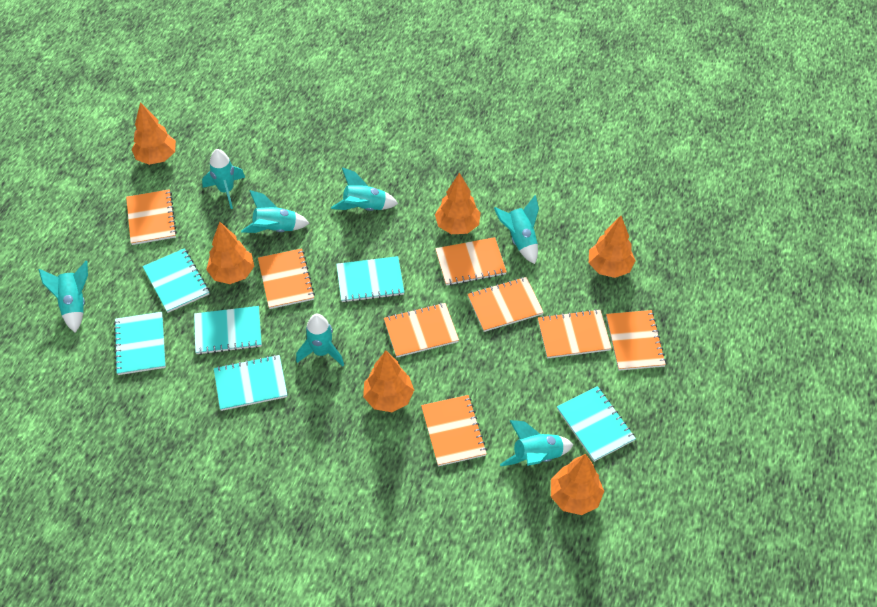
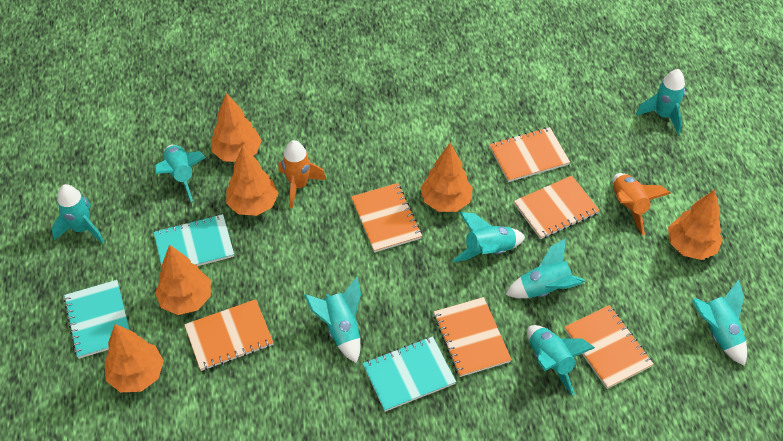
orange notebook: 8 -> 6
orange rocket: 0 -> 2
turquoise notebook: 6 -> 3
turquoise rocket: 7 -> 8

